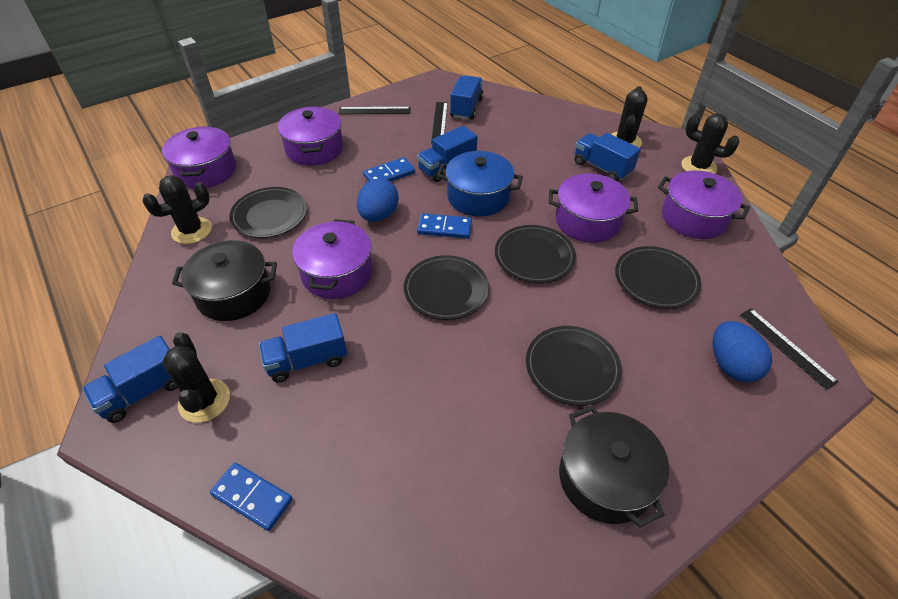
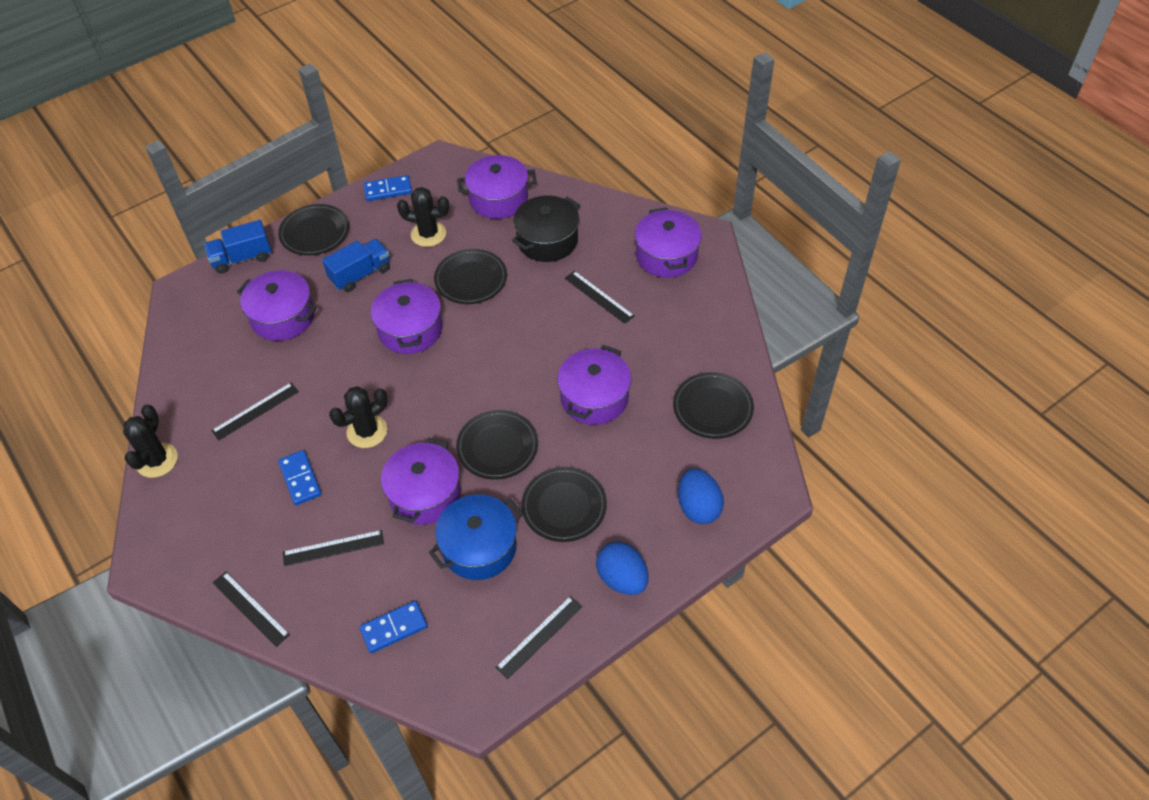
black cactus: 4 -> 3
black pot: 2 -> 1
black ruler: 3 -> 5
blue truck: 5 -> 2
purple pot: 5 -> 6

